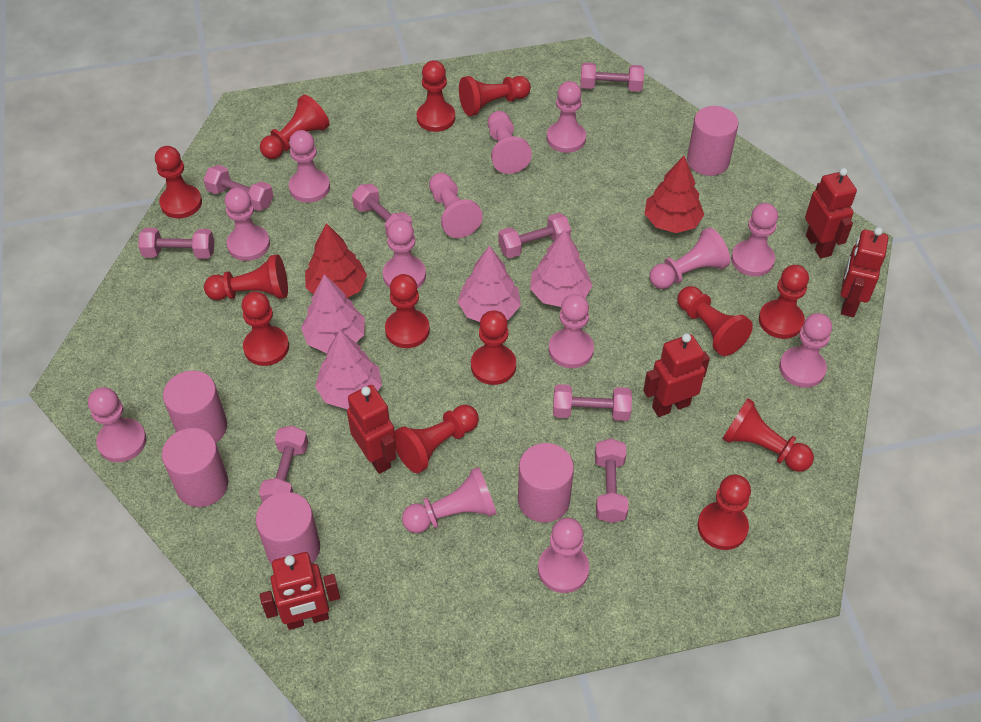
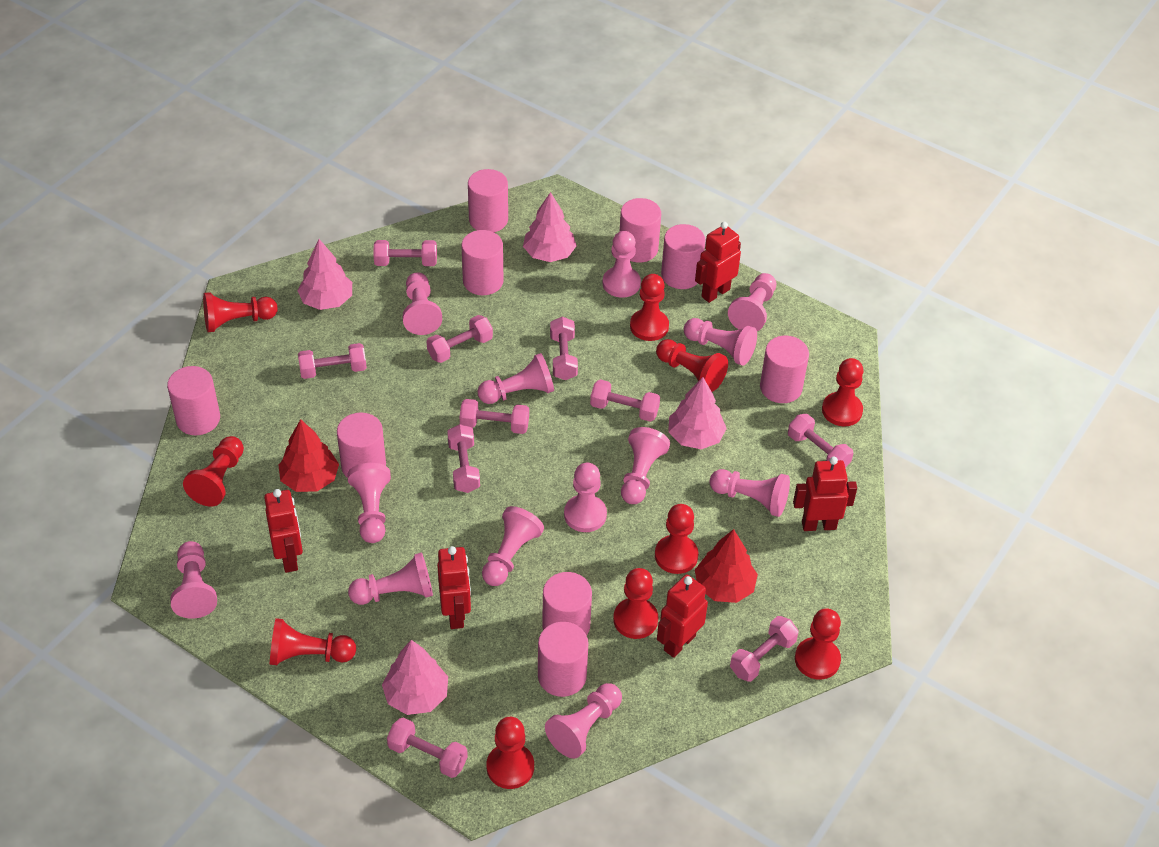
pink cylinder: 5 -> 9
pink dumbbell: 8 -> 10
red pawn: 13 -> 10

